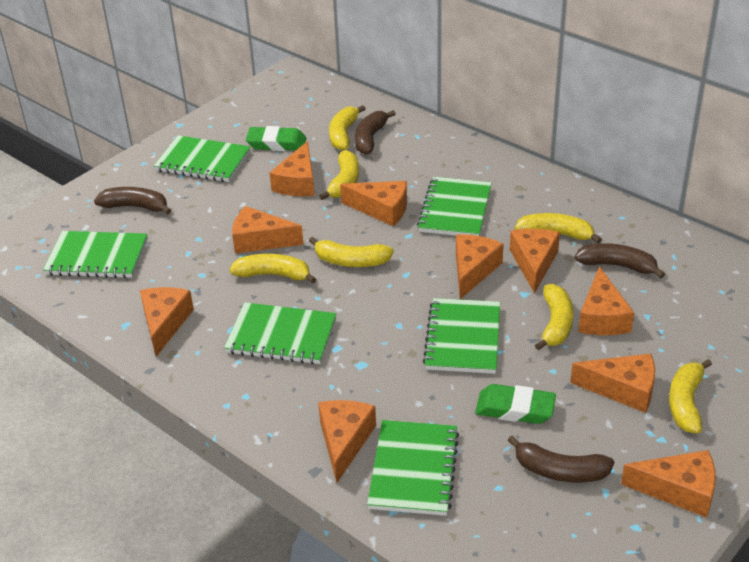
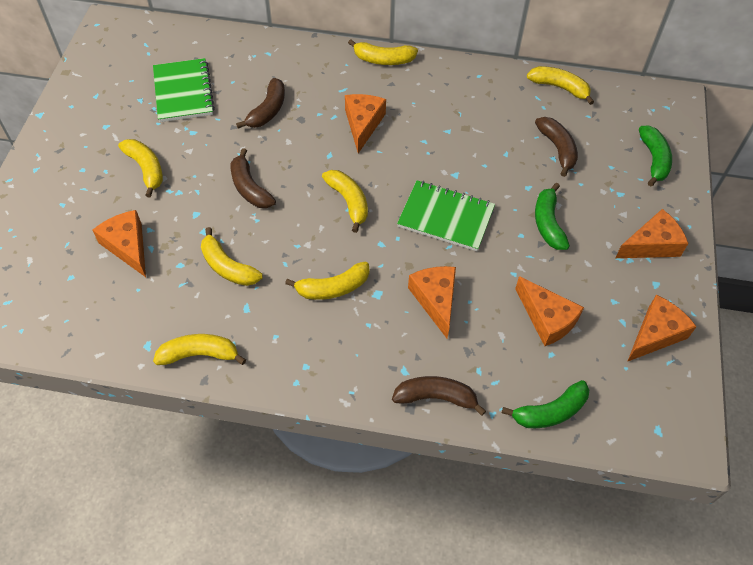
green banana: 0 -> 3
green eraser: 2 -> 0
green notebook: 6 -> 2
orange cheese: 10 -> 6

